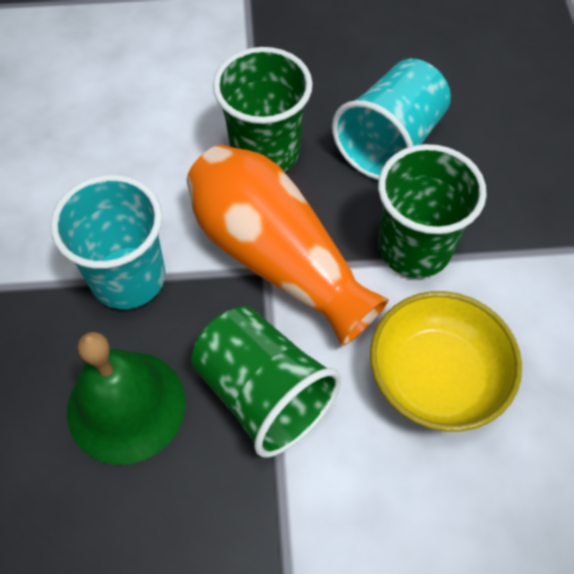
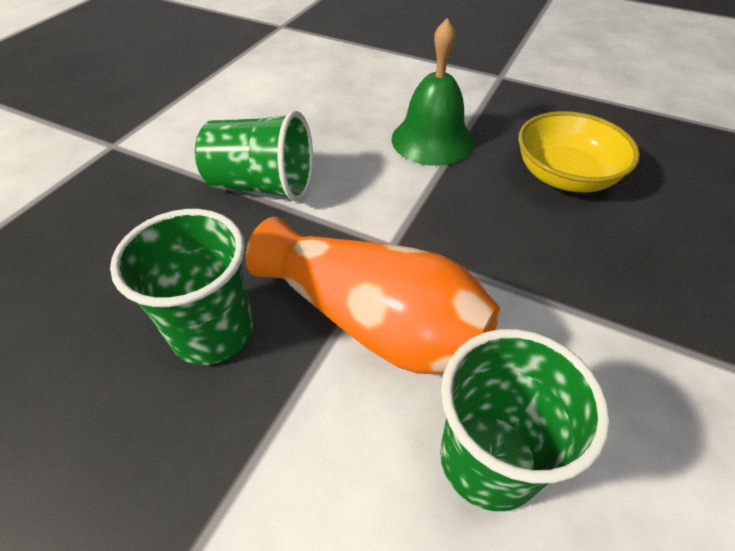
turquoise cup: 2 -> 0

